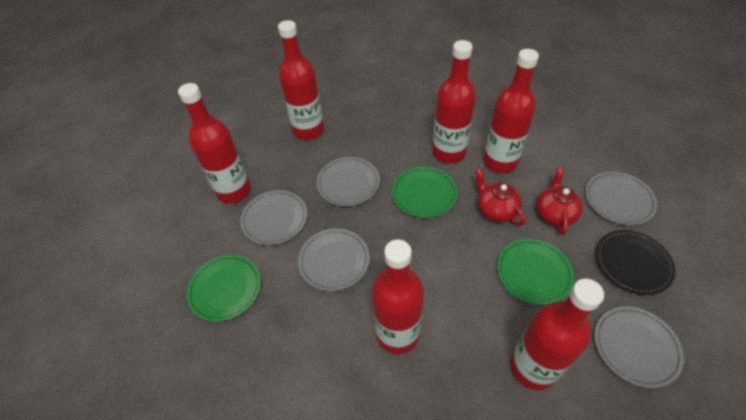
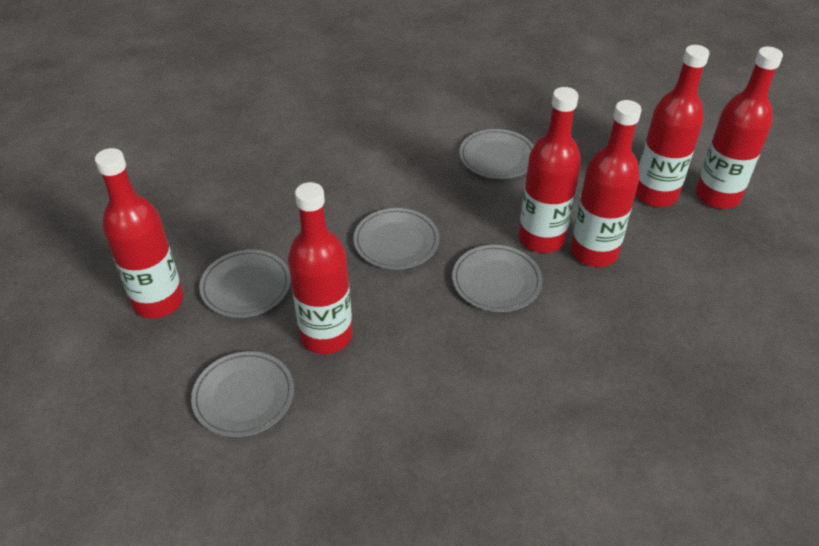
black plate: 1 -> 0
green plate: 3 -> 0
red teapot: 2 -> 0

